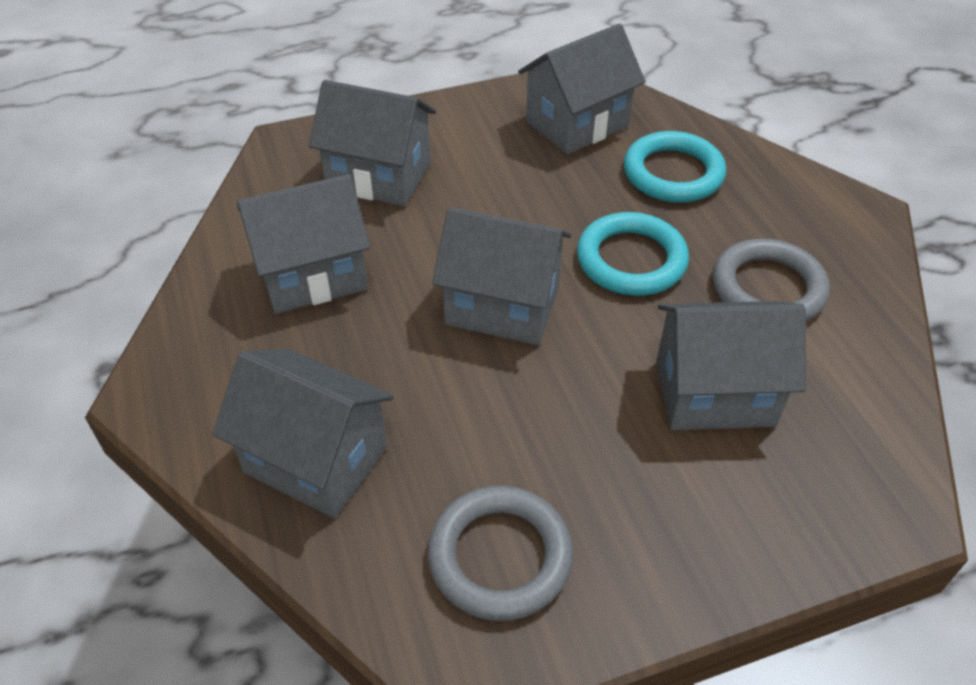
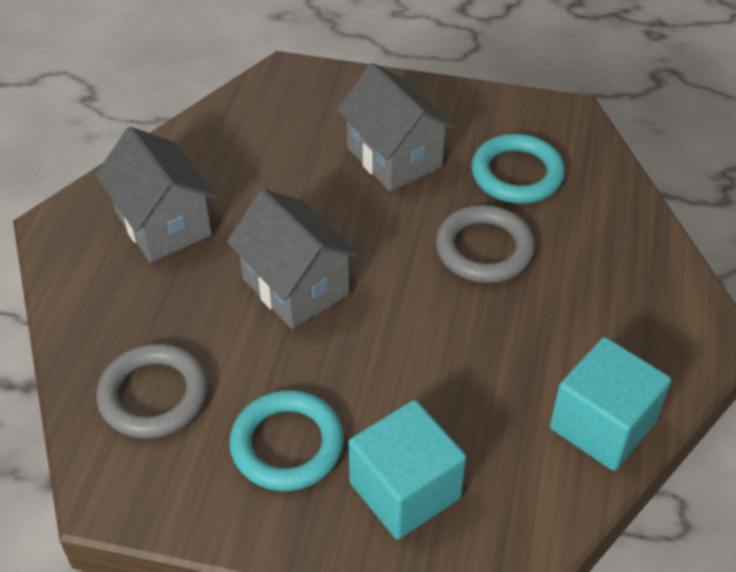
grey house: 6 -> 3
turquoise cube: 0 -> 2

